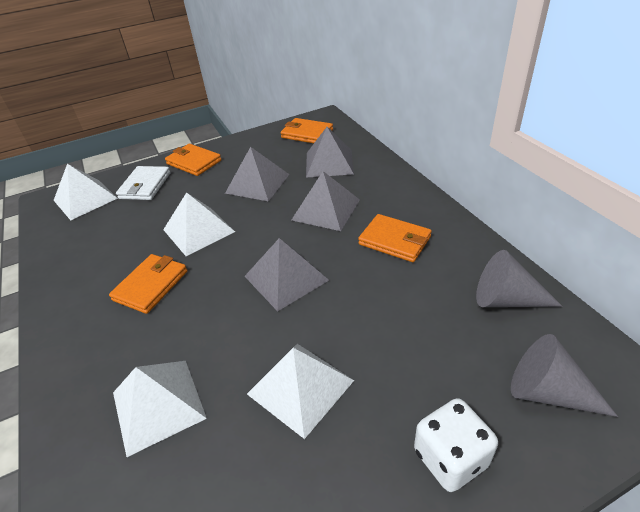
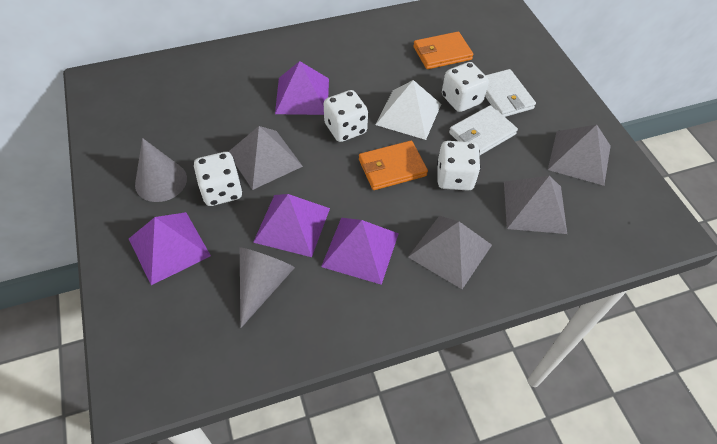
orange wallet: 4 -> 2
purple pyramid: 0 -> 4
white dice: 1 -> 4
white pyramid: 4 -> 1
white wallet: 1 -> 2

